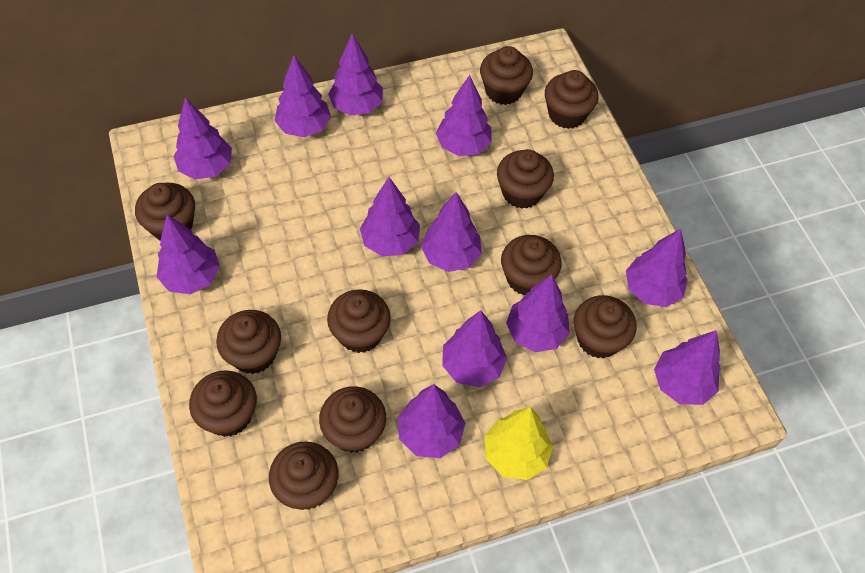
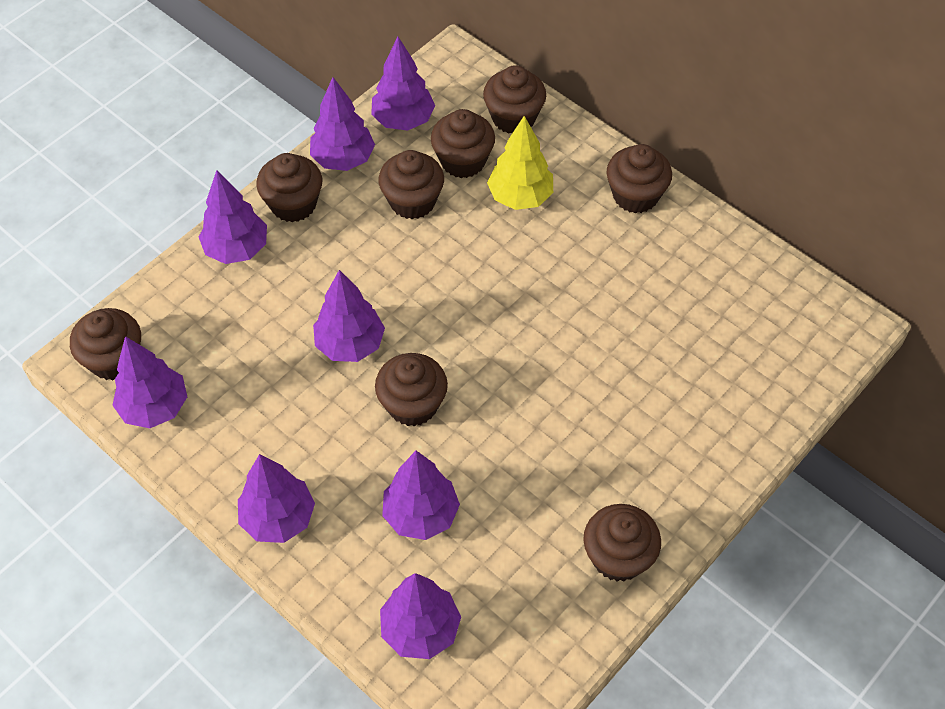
brown cupcake: 11 -> 8
purple tree: 12 -> 8

